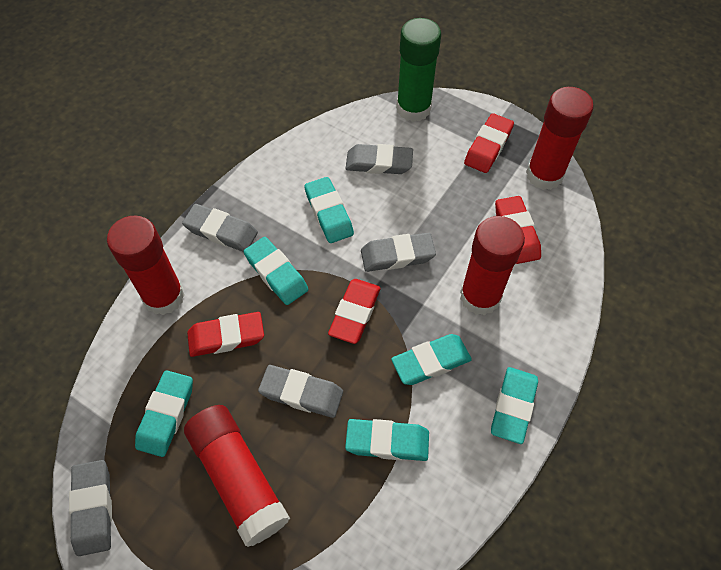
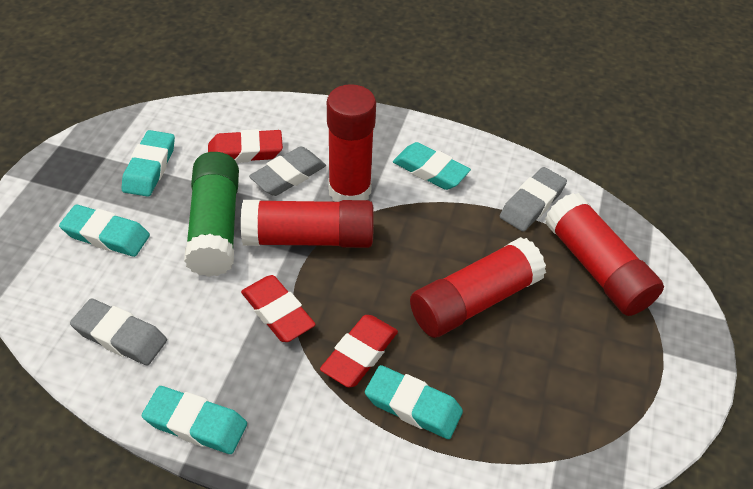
grey eraser: 5 -> 3
red eraser: 4 -> 3
turquoise eraser: 6 -> 5

